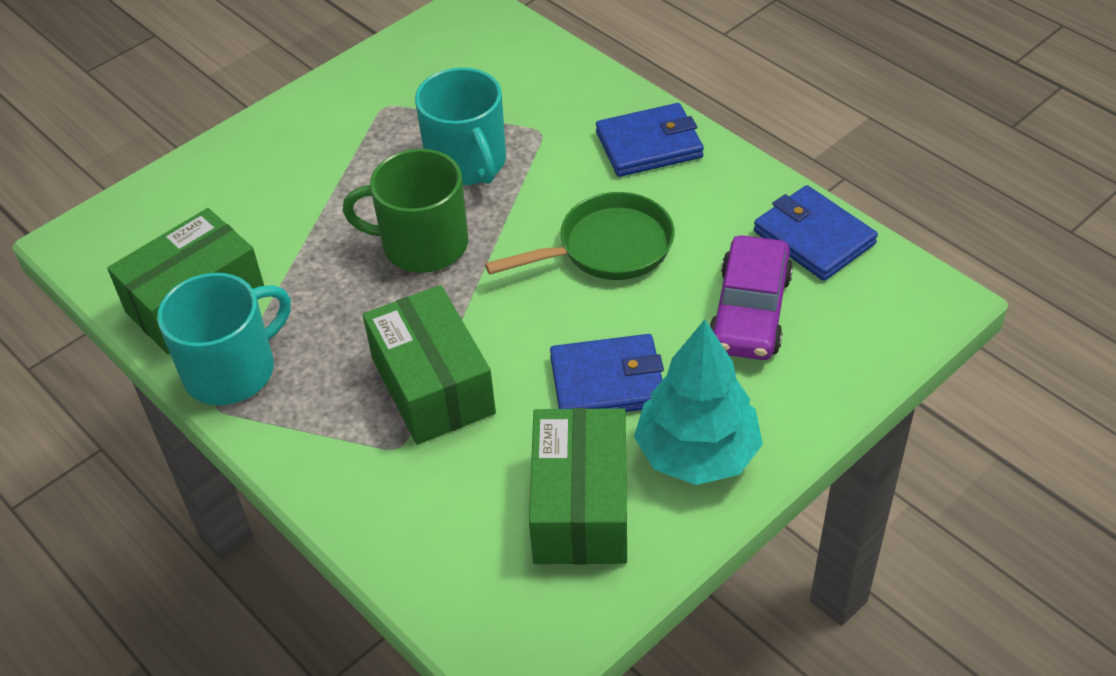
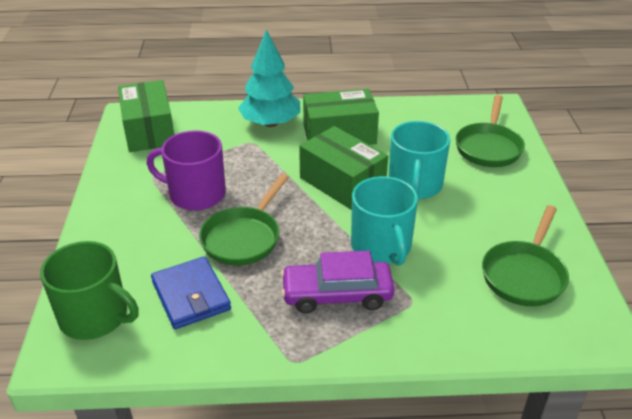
blue wallet: 3 -> 1
green pan: 1 -> 3
purple mug: 0 -> 1

